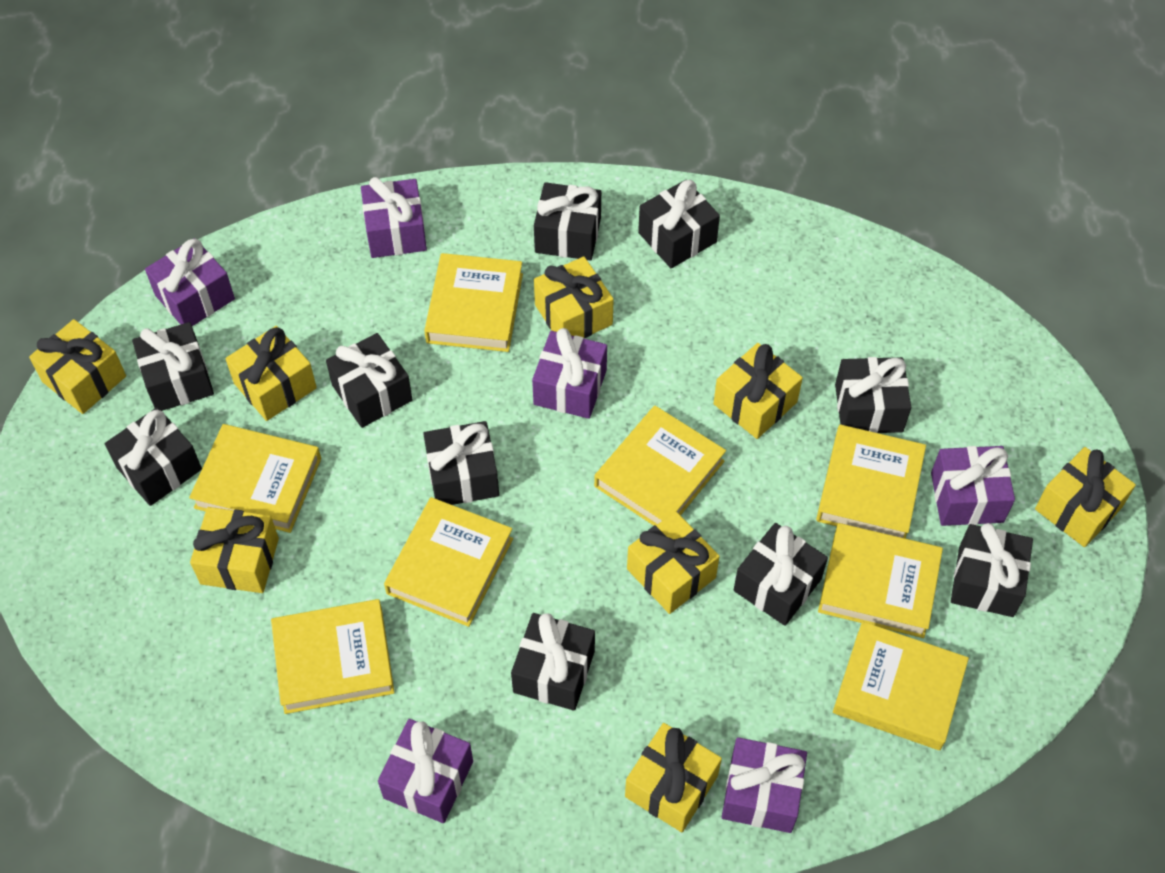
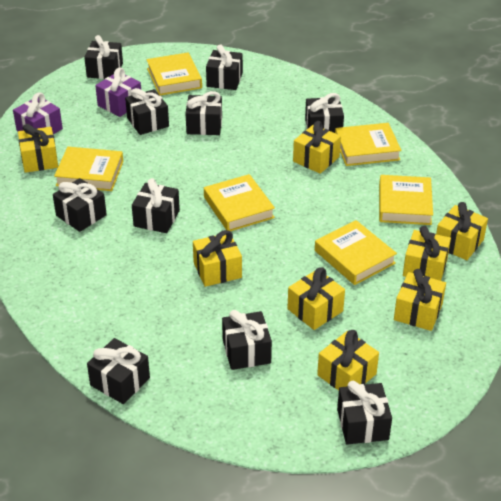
purple gift: 6 -> 2
yellow book: 8 -> 6

